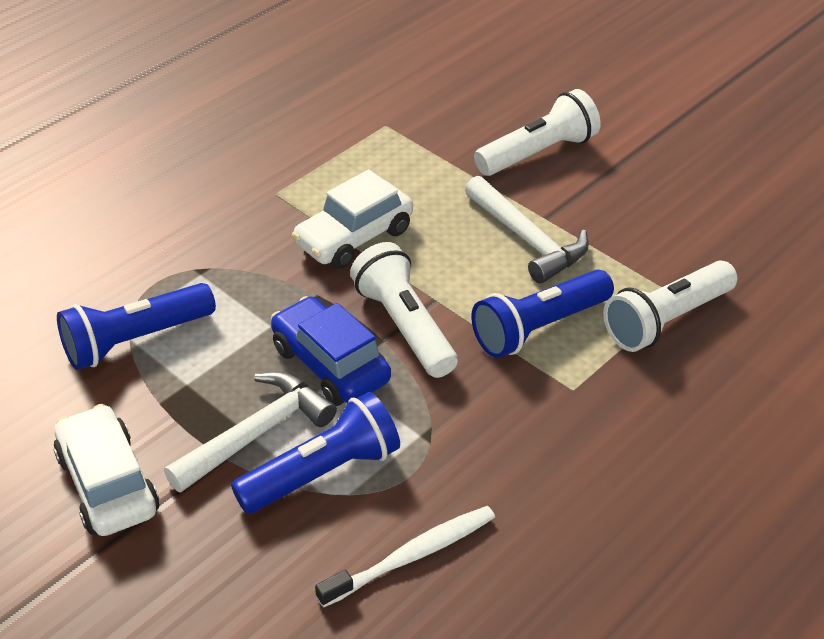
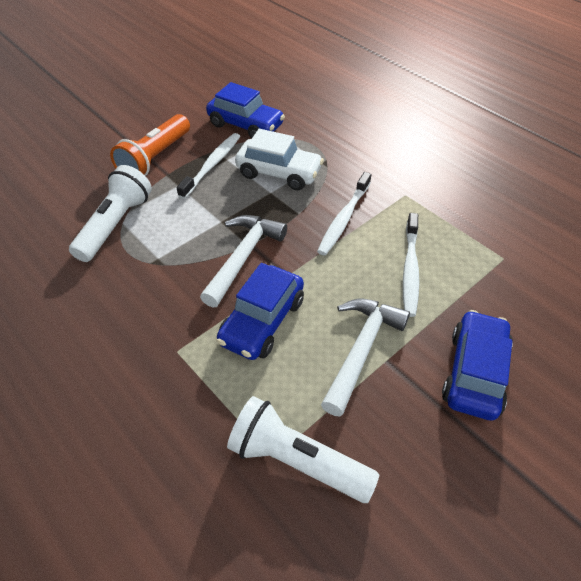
blue car: 1 -> 3
blue flashlight: 3 -> 0
orange flashlight: 0 -> 1
white car: 2 -> 1
white flashlight: 3 -> 2
white toothbrush: 1 -> 3

